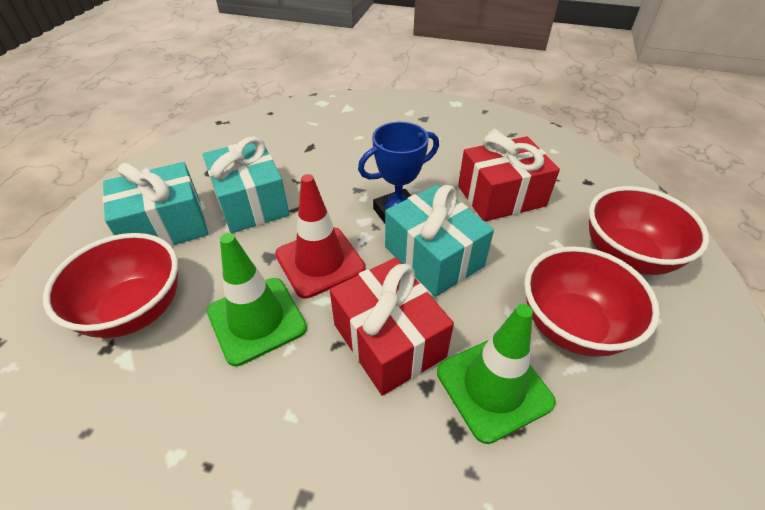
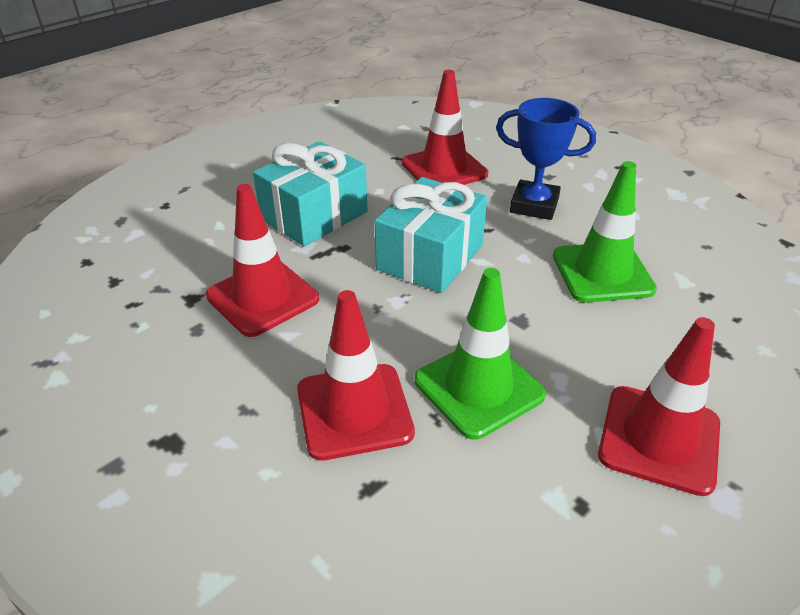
red bowl: 3 -> 0
red gift: 2 -> 0
red traffic cone: 1 -> 4
turquoise gift: 3 -> 2

